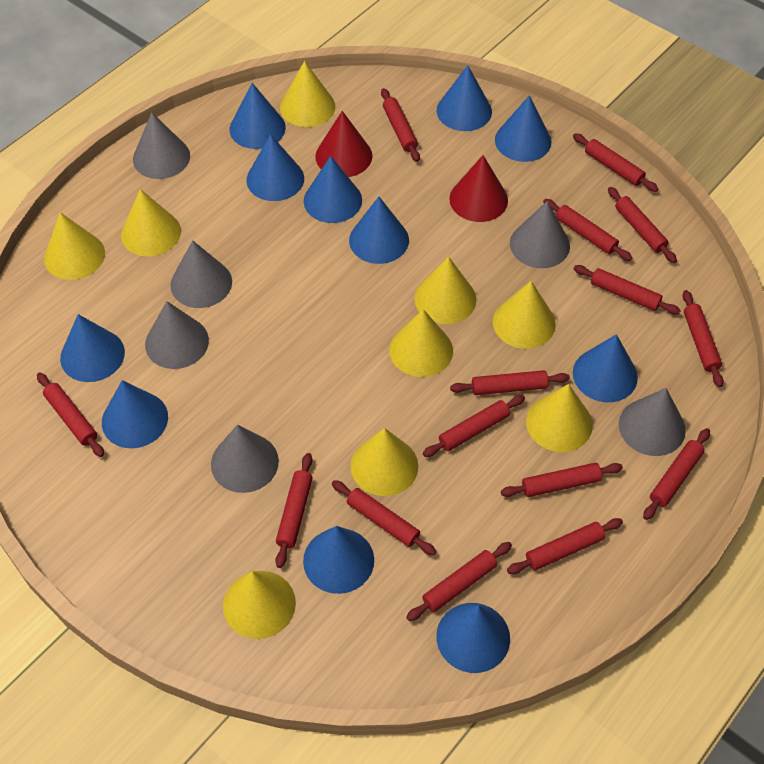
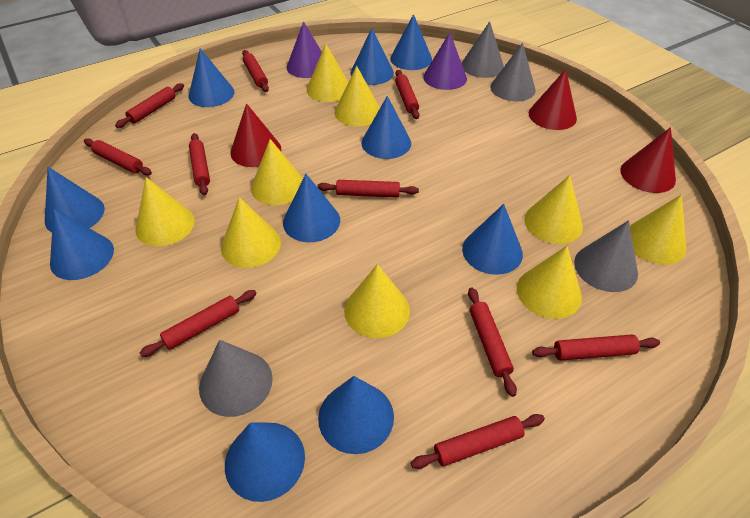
blue cone: 11 -> 10
grey cone: 6 -> 4
purple cone: 0 -> 2
red cone: 2 -> 3
red rolling pin: 15 -> 10

